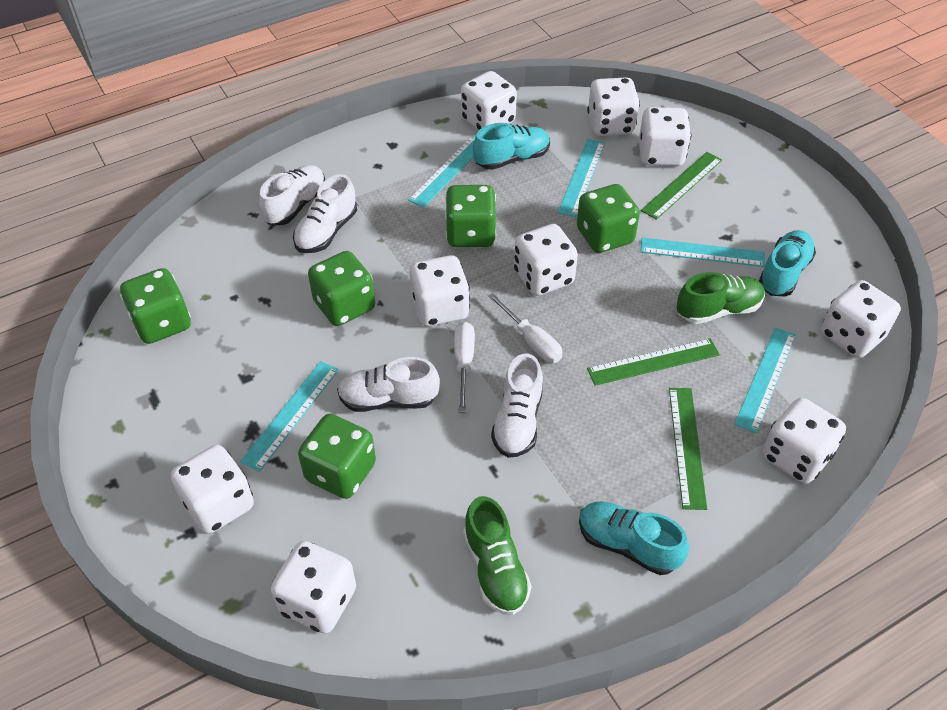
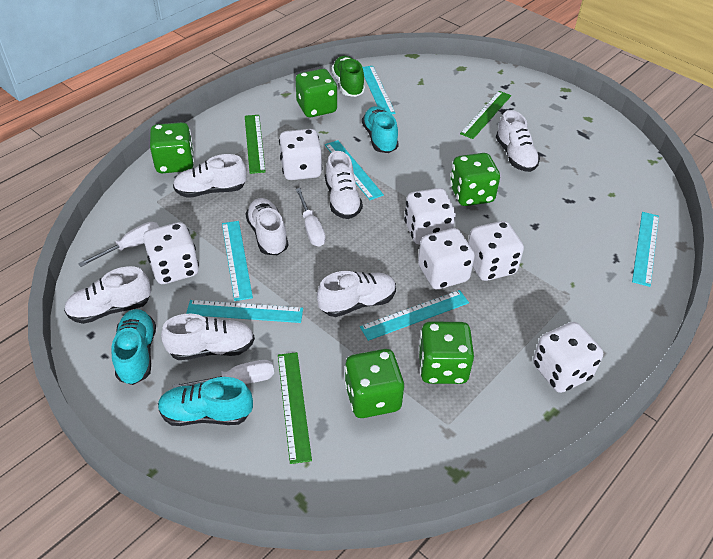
green shoe: 2 -> 1
turquoise ruler: 5 -> 6
white dice: 9 -> 6
white screwdriver: 2 -> 3
white shoe: 4 -> 7

